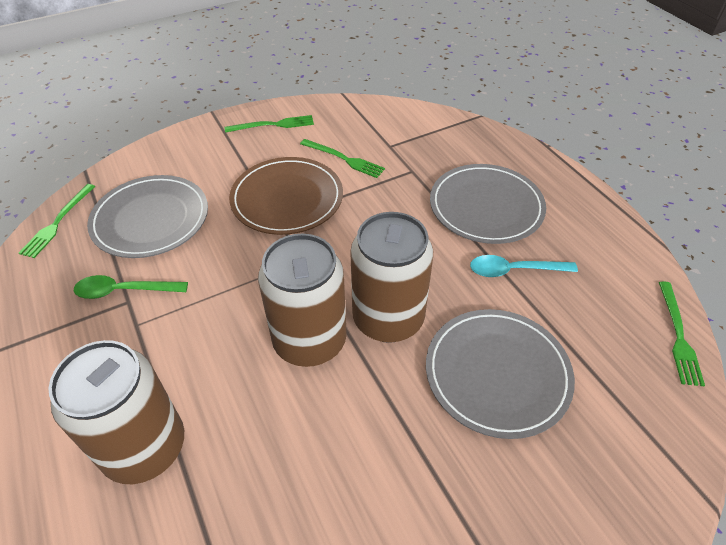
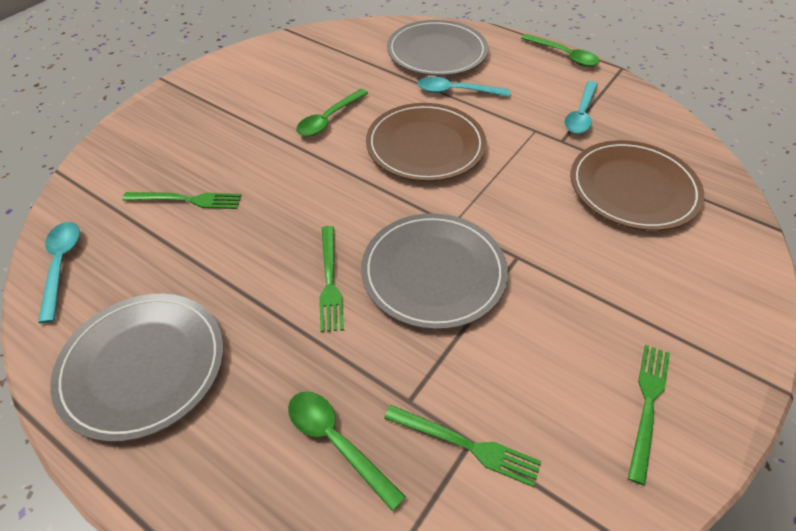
brown can: 3 -> 0
brown plate: 1 -> 2
green spoon: 1 -> 3
turquoise spoon: 1 -> 3

